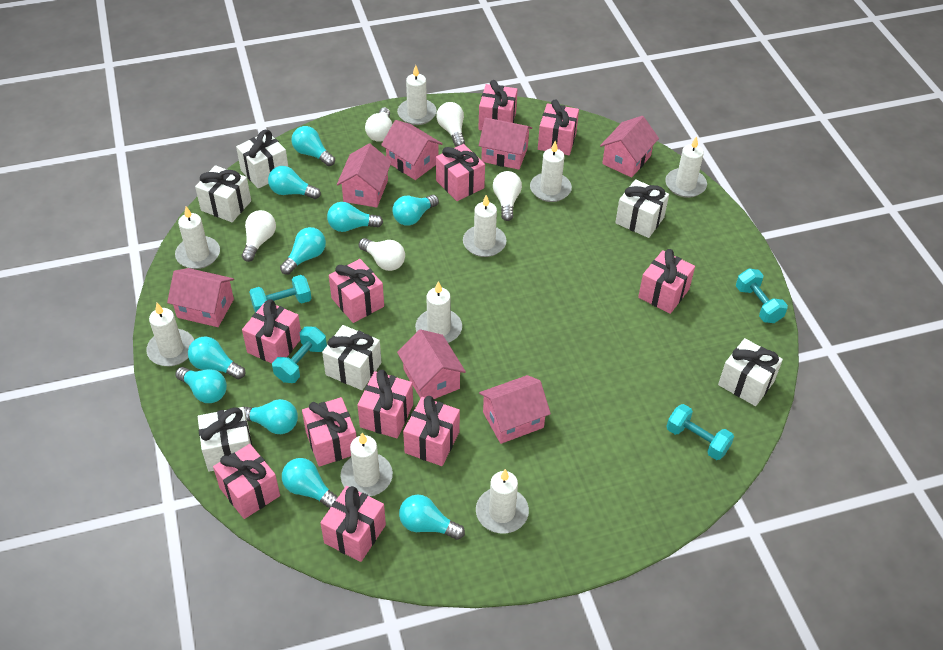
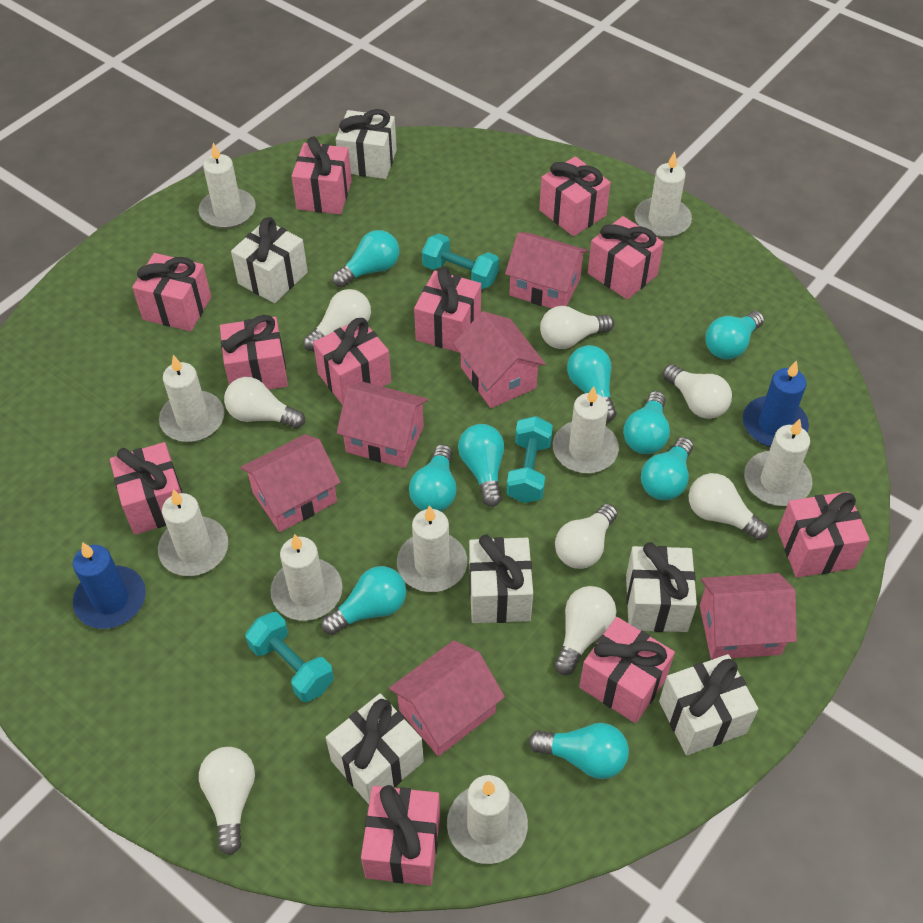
blue candle: 0 -> 2
pink house: 7 -> 6
turquoise dumbbell: 4 -> 3
turquoise light bulb: 10 -> 9
white light bulb: 5 -> 8

